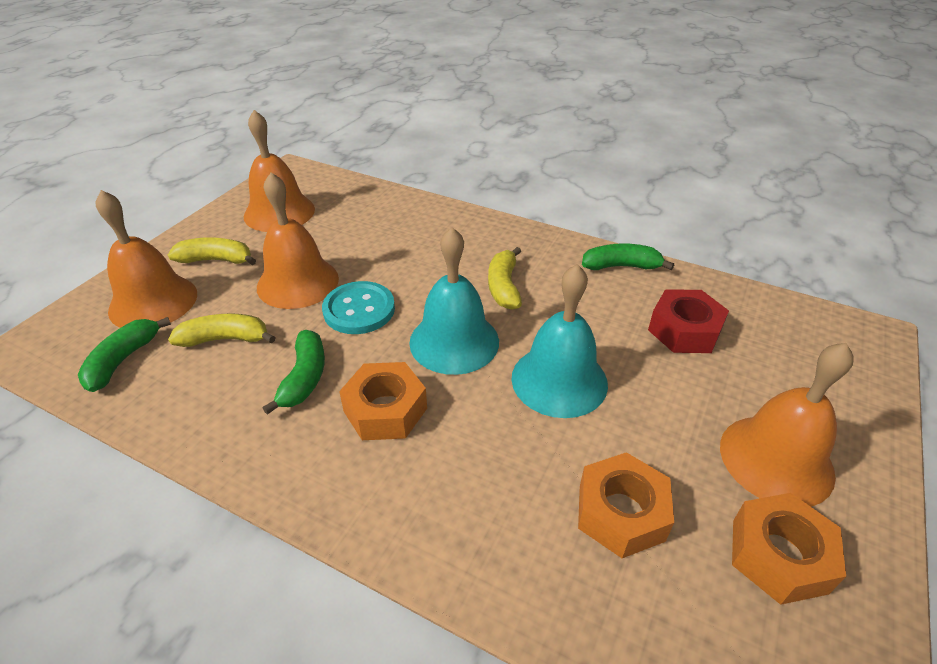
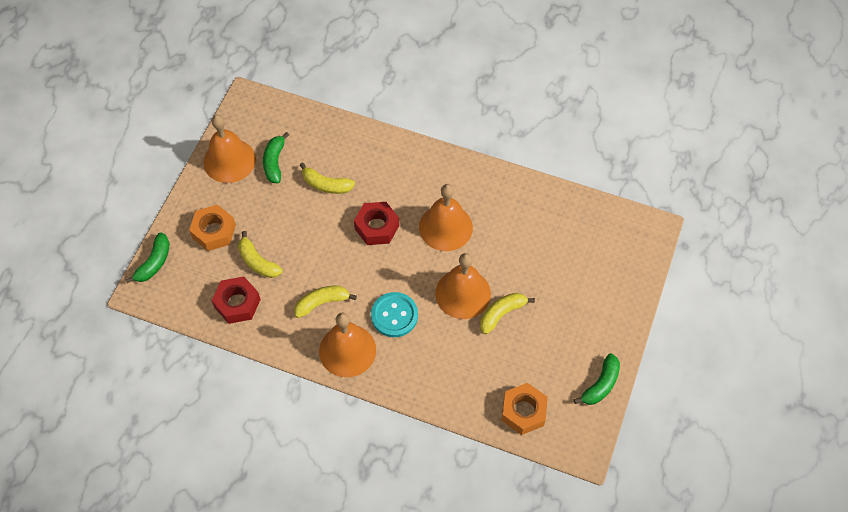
orange nut: 3 -> 2
red nut: 1 -> 2
turquoise bell: 2 -> 0
yellow banana: 3 -> 4

